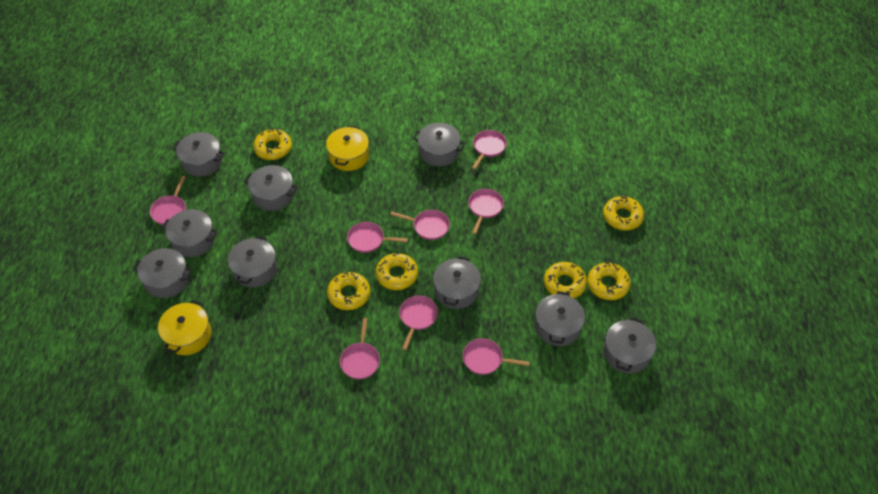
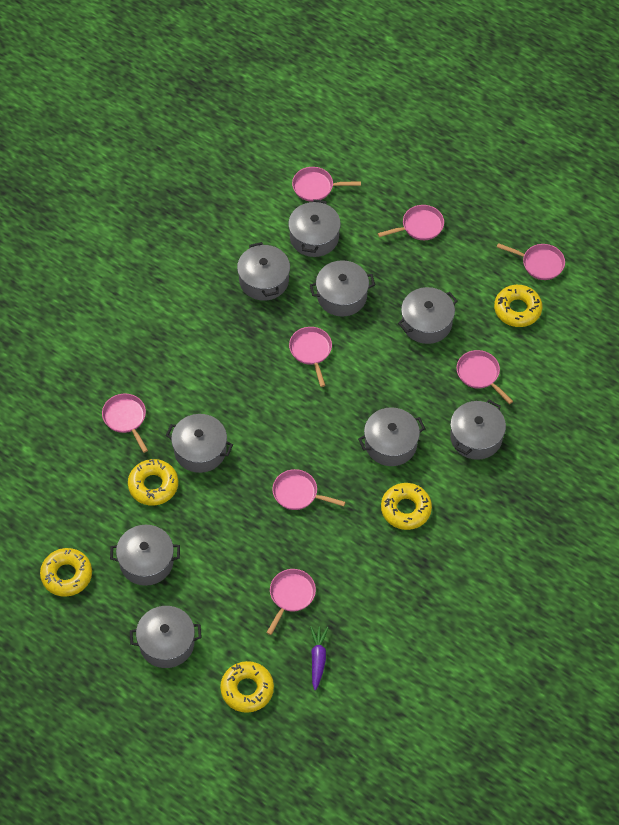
purple carrot: 0 -> 1
yellow donut: 6 -> 5
yellow pot: 2 -> 0

